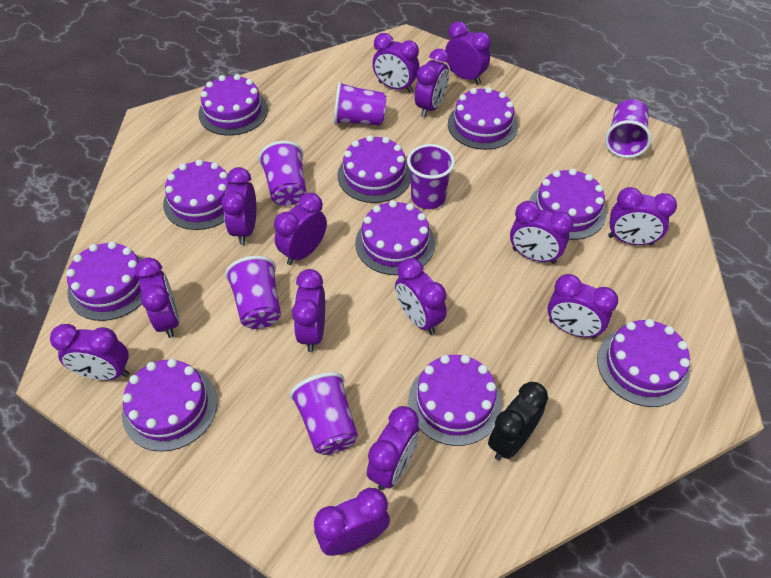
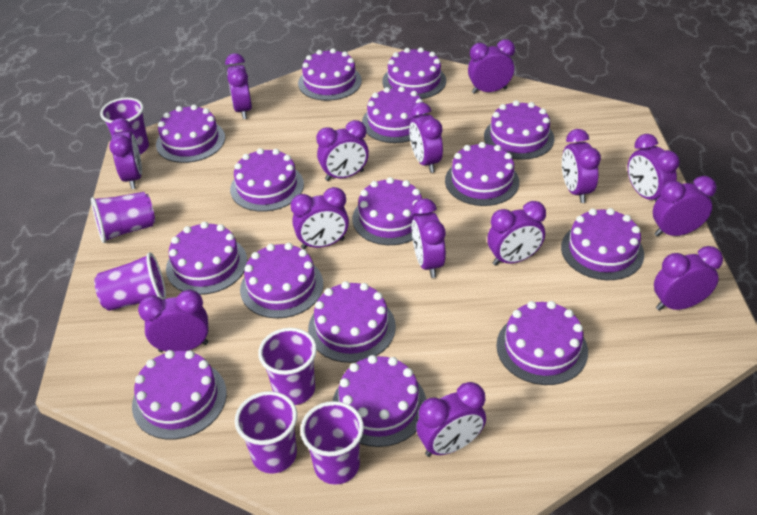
black clock: 1 -> 0
purple cake: 10 -> 15

